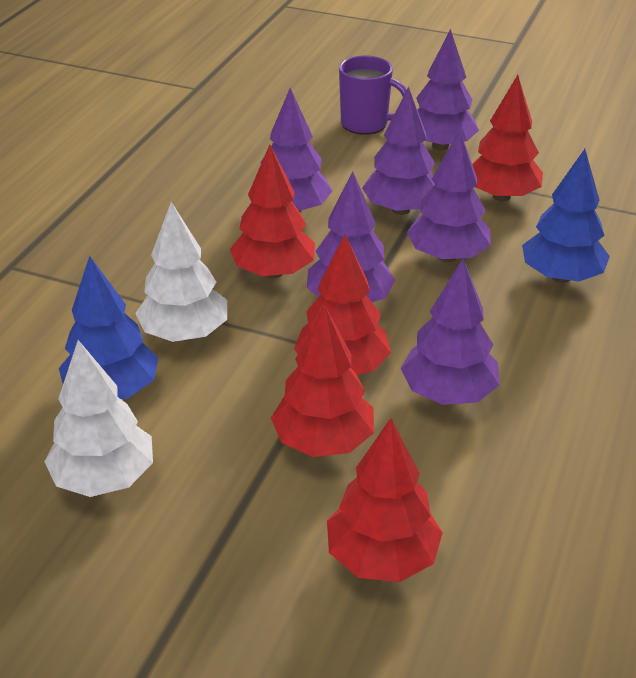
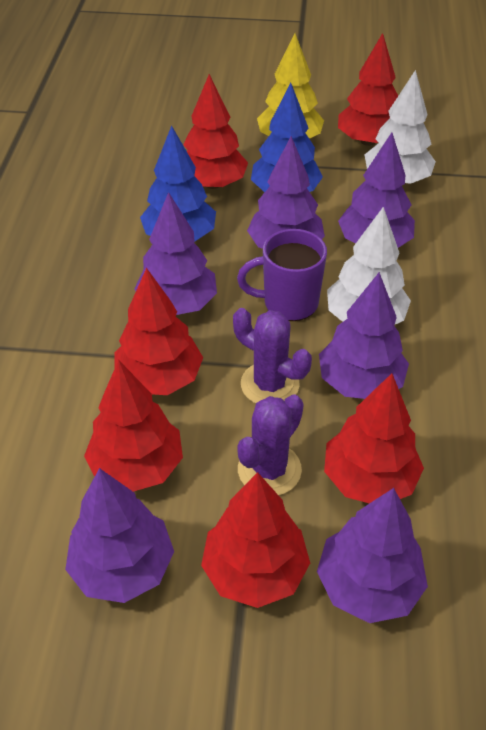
purple cactus: 0 -> 2
red tree: 5 -> 6
yellow tree: 0 -> 1

